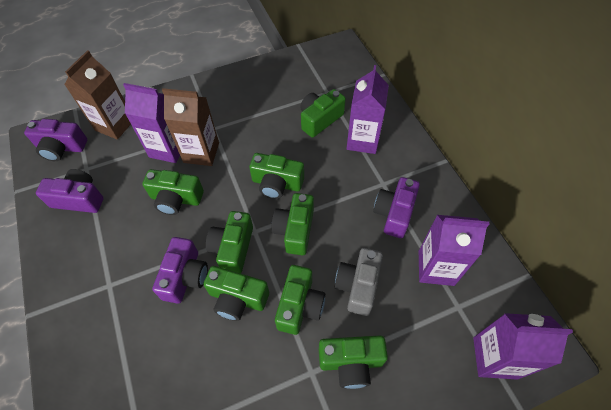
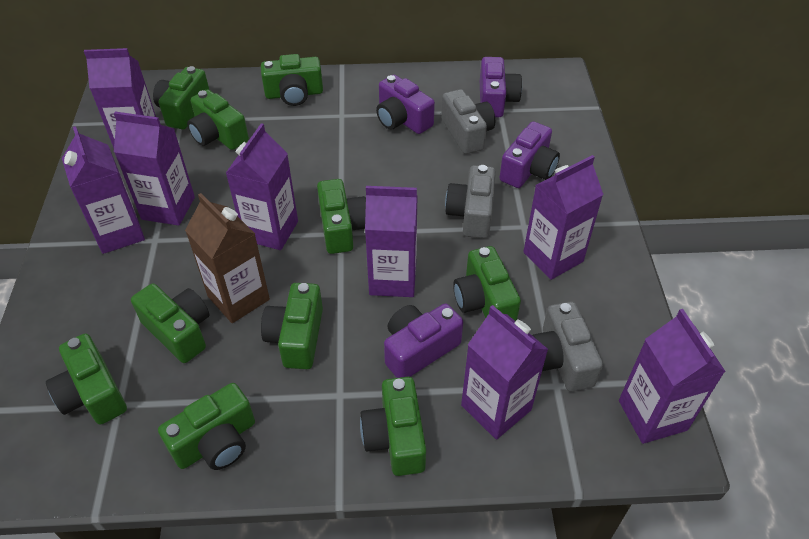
brown carton: 2 -> 1
green camera: 8 -> 10
grey camera: 1 -> 3
purple carton: 4 -> 8

